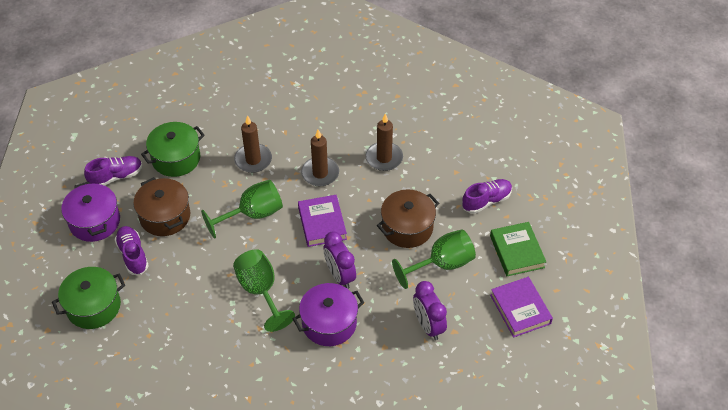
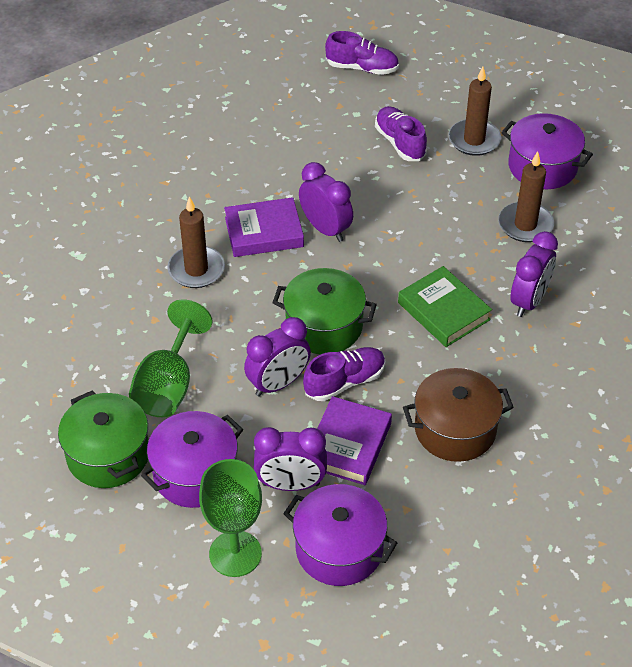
brown pot: 2 -> 1
green goblet: 3 -> 2
purple clock: 2 -> 4
purple pot: 2 -> 3

